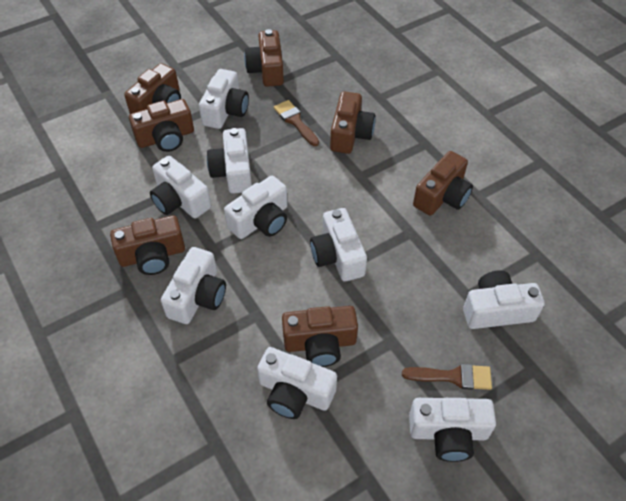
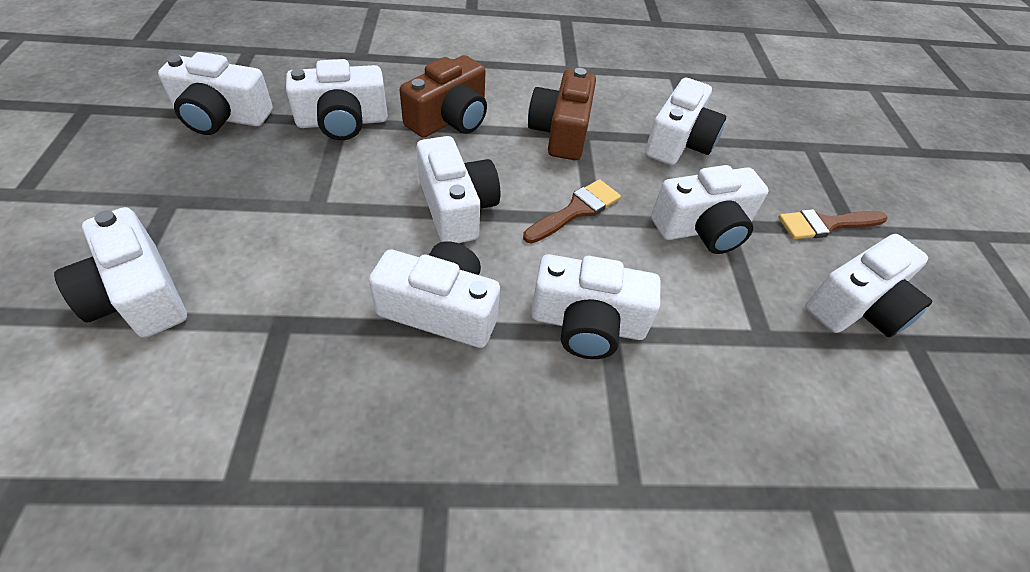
brown camera: 7 -> 2

